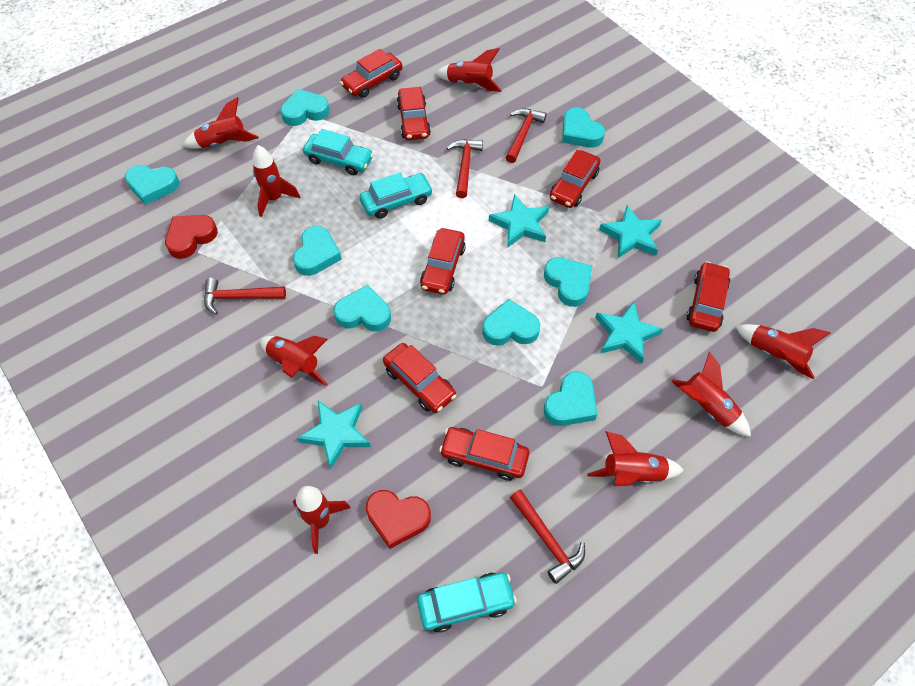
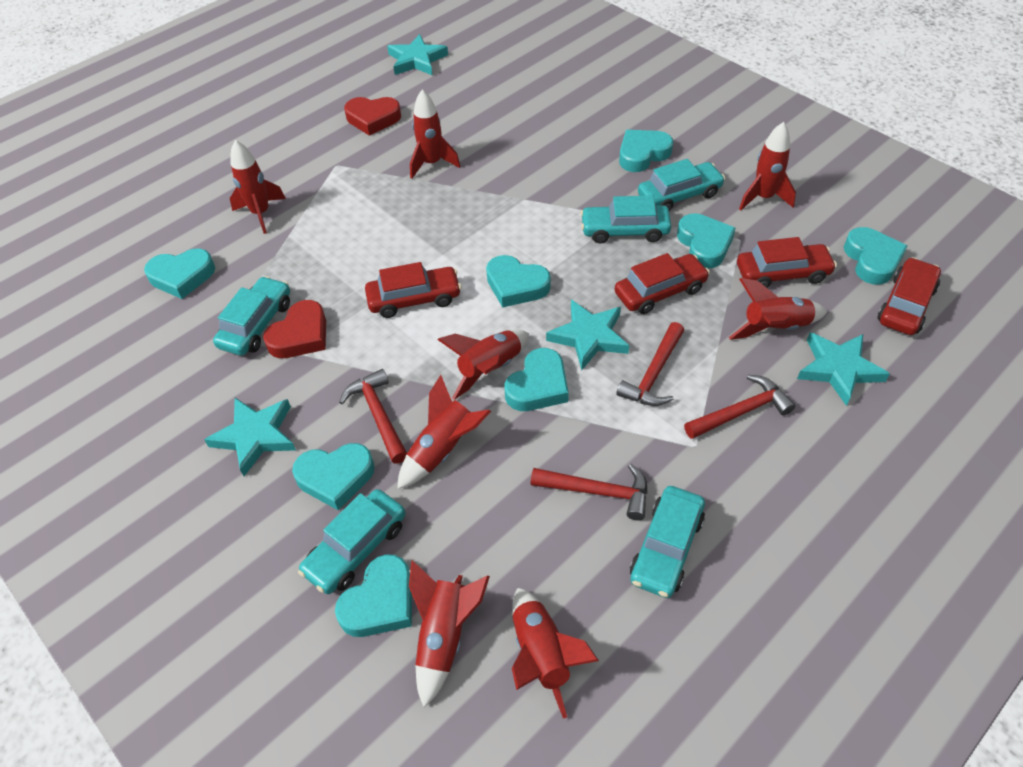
red car: 7 -> 4
turquoise car: 3 -> 5

